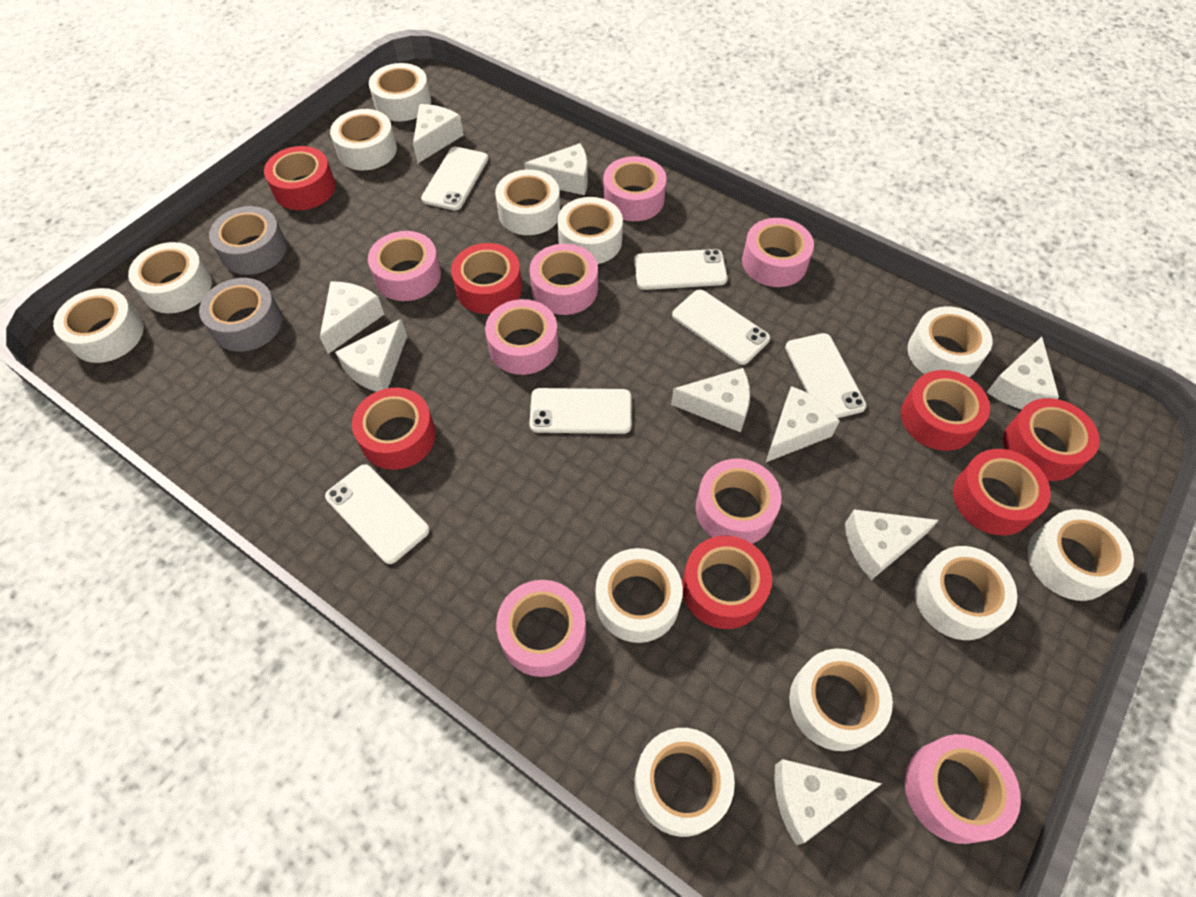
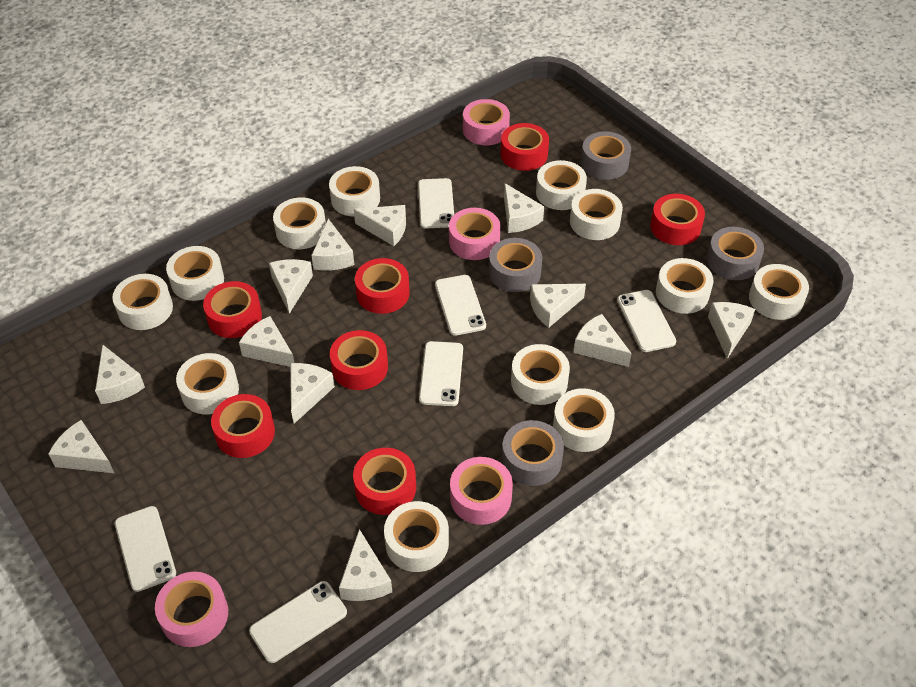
grey tape: 2 -> 4
pink tape: 8 -> 4
white cheese: 9 -> 12

